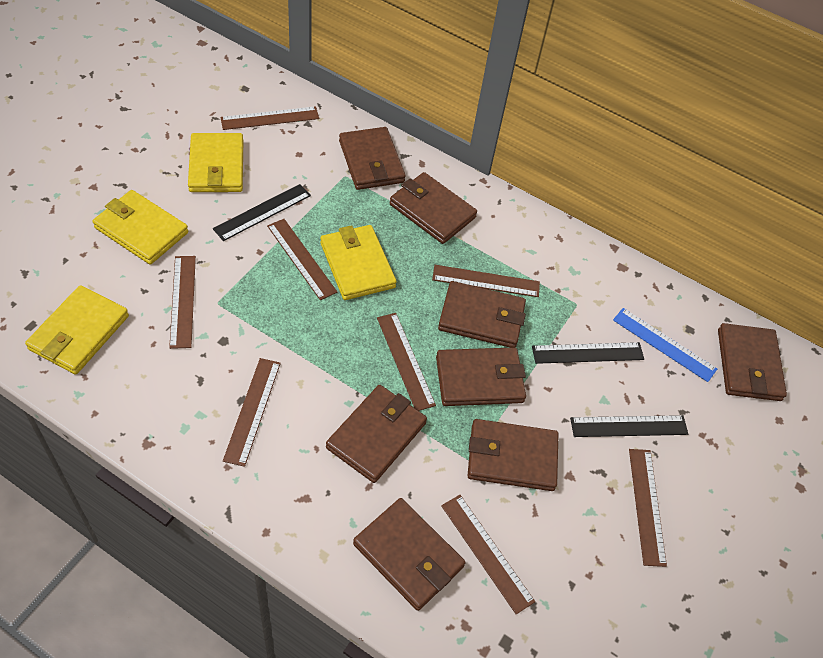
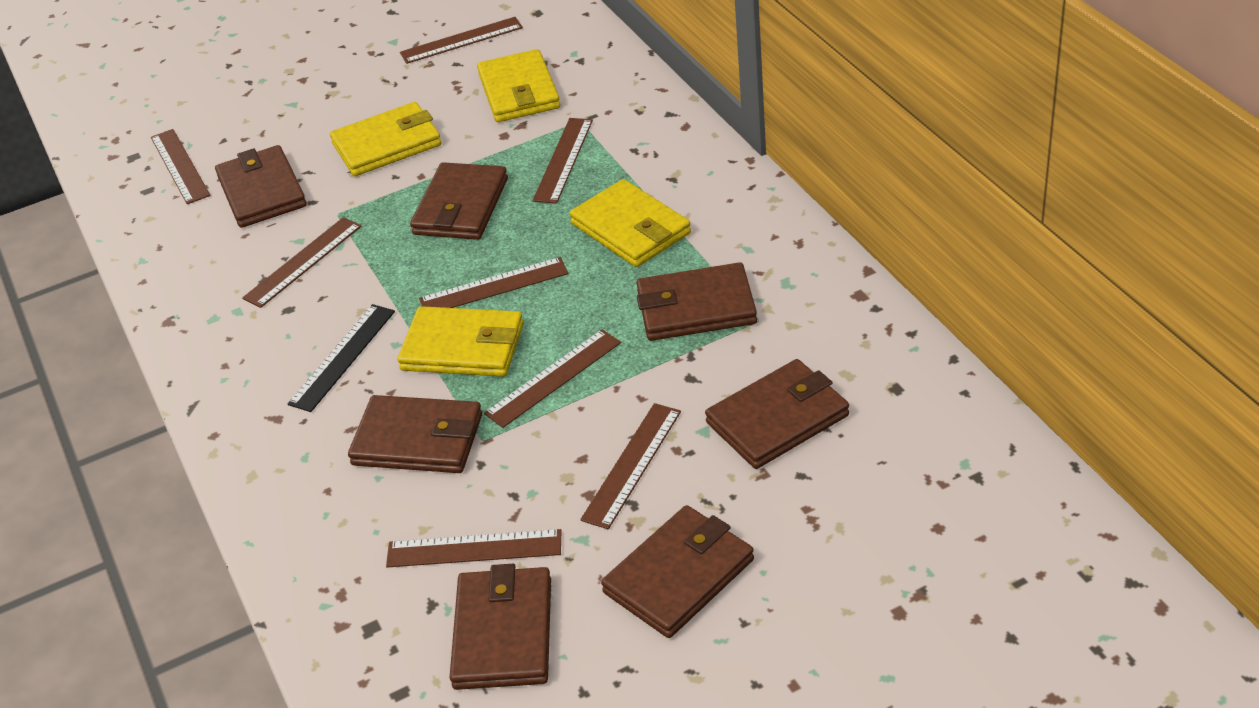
black ruler: 3 -> 1
blue ruler: 1 -> 0
brown wallet: 8 -> 7

